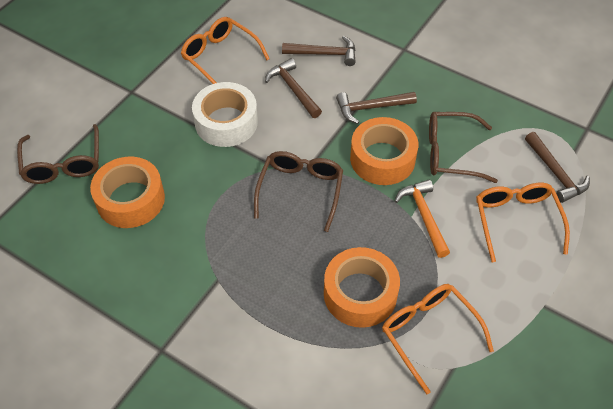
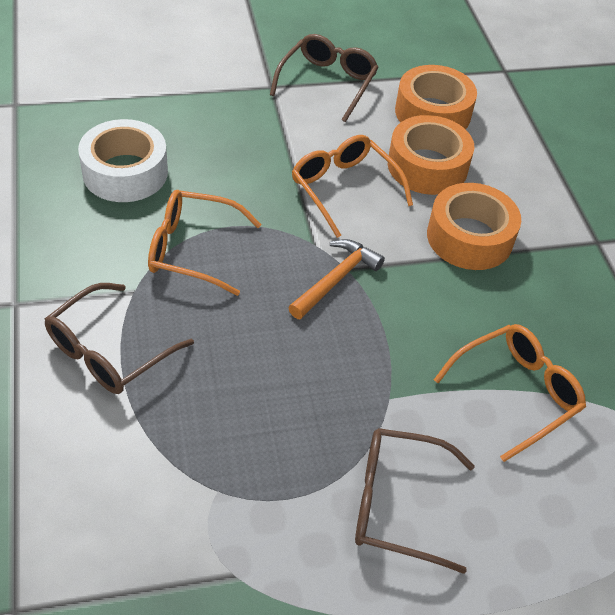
brown hammer: 4 -> 0

